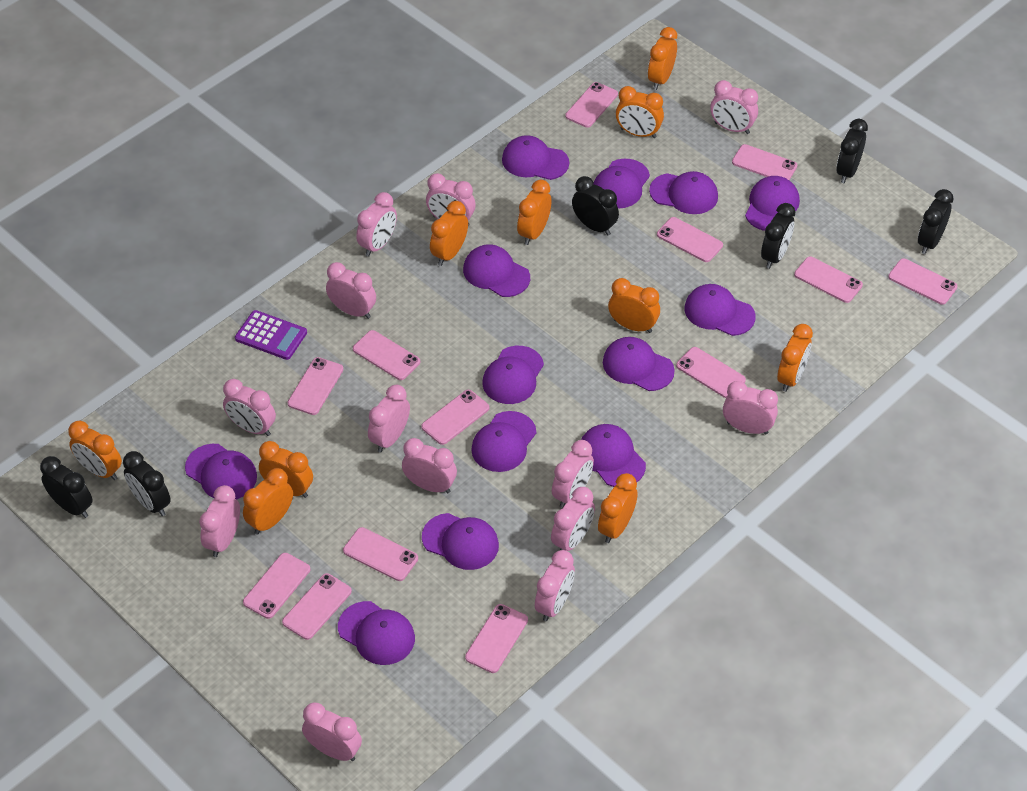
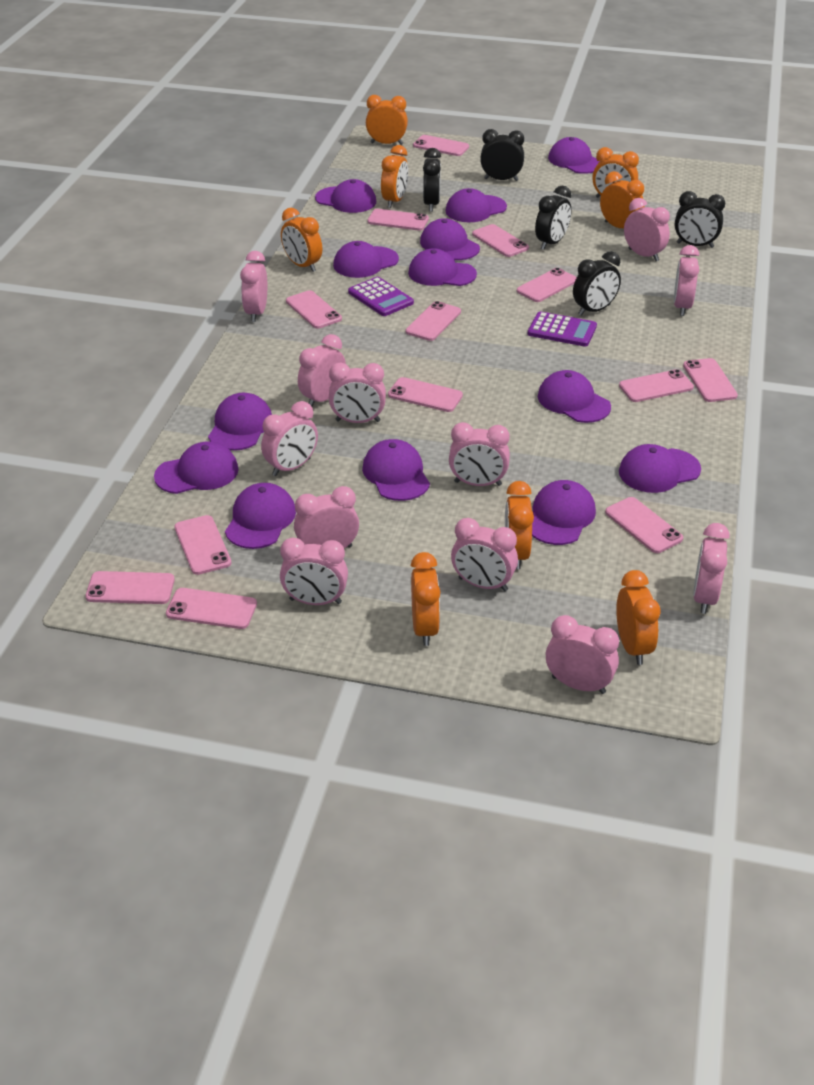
black clock: 6 -> 5
orange clock: 10 -> 8
pink clock: 13 -> 12
purple calculator: 1 -> 2

